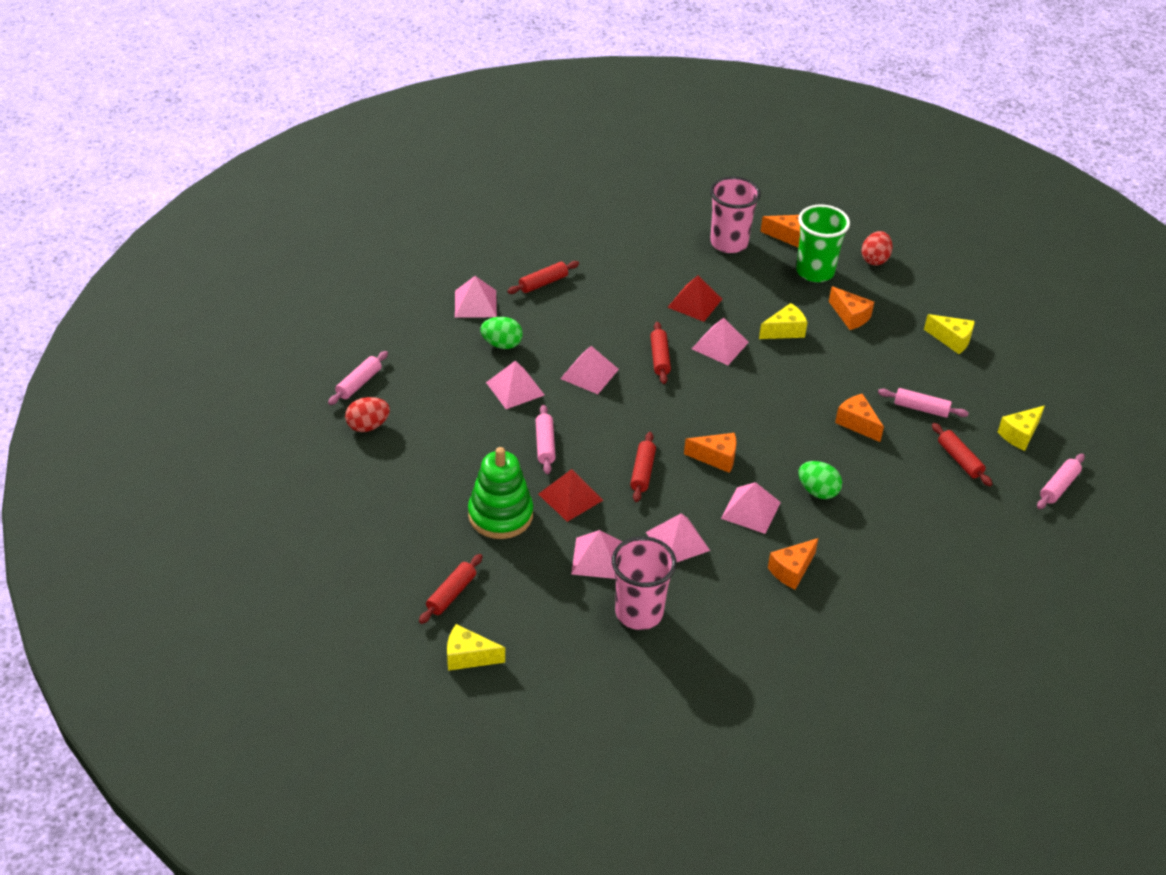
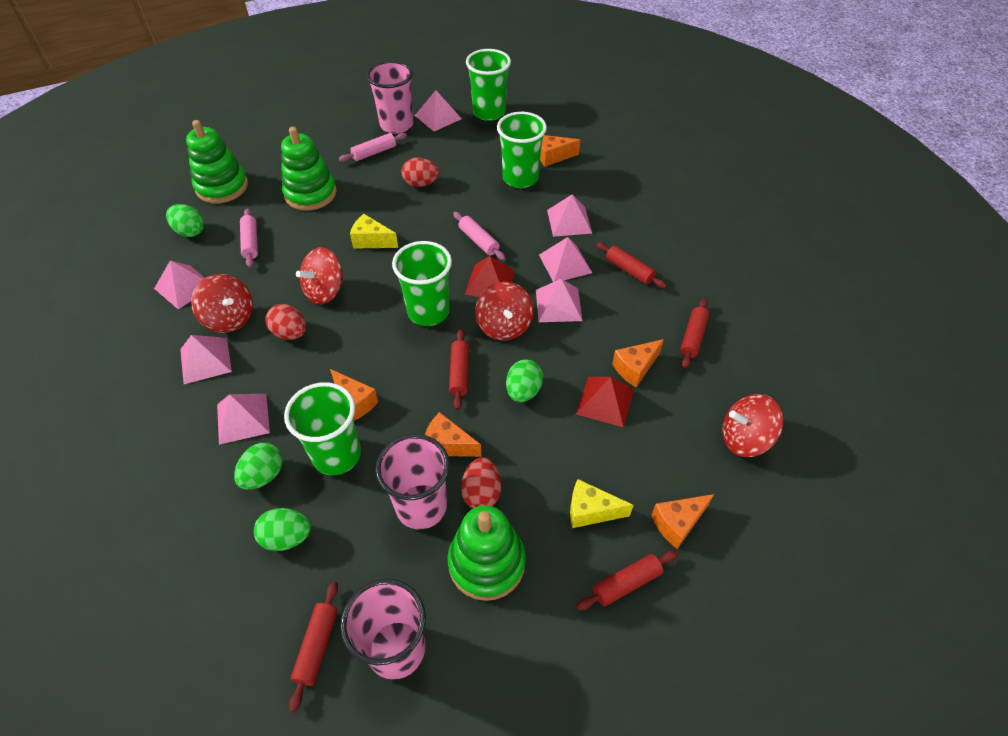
green cup: 1 -> 4
green egg: 2 -> 4
green stacking toy: 1 -> 3
pink cup: 2 -> 3
pink rolling pin: 4 -> 3
red egg: 2 -> 3
red spinning top: 0 -> 4
yellow cheese: 4 -> 2

